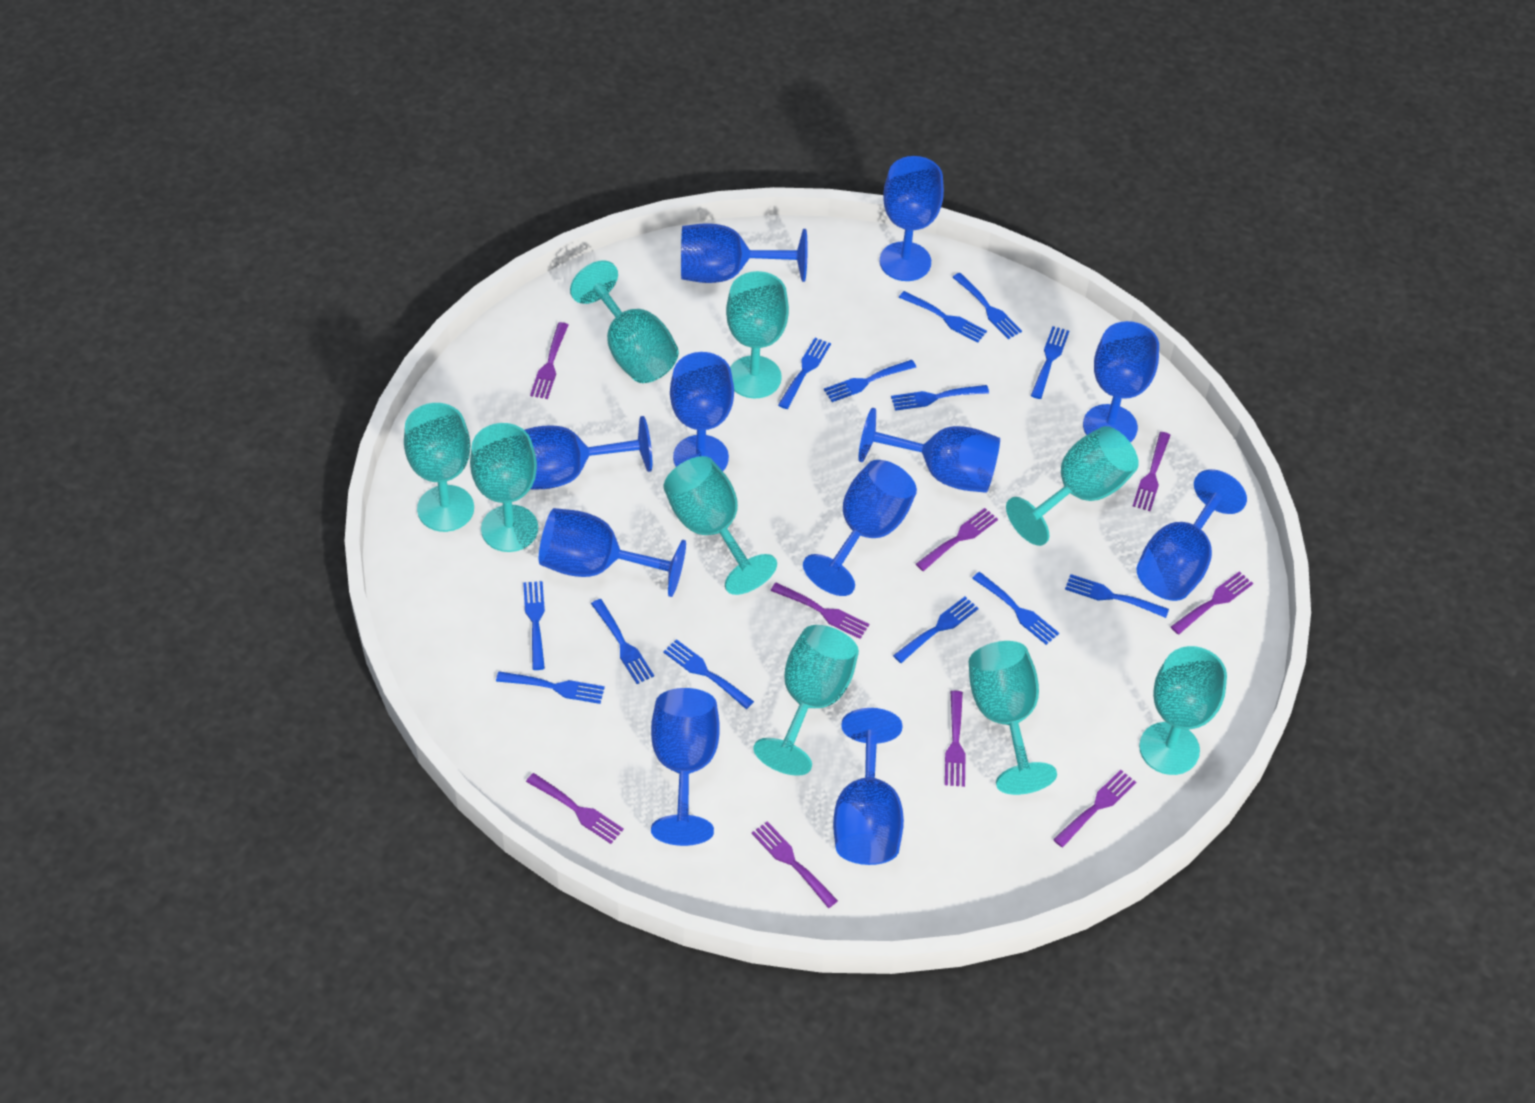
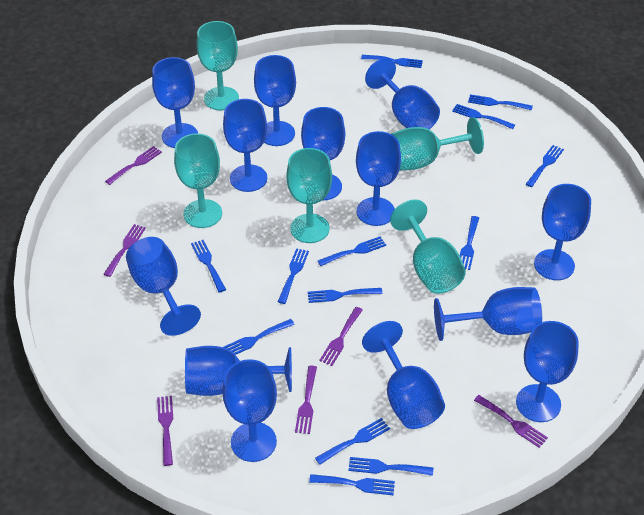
blue goblet: 11 -> 13
purple fork: 9 -> 6
turquoise goblet: 9 -> 5

